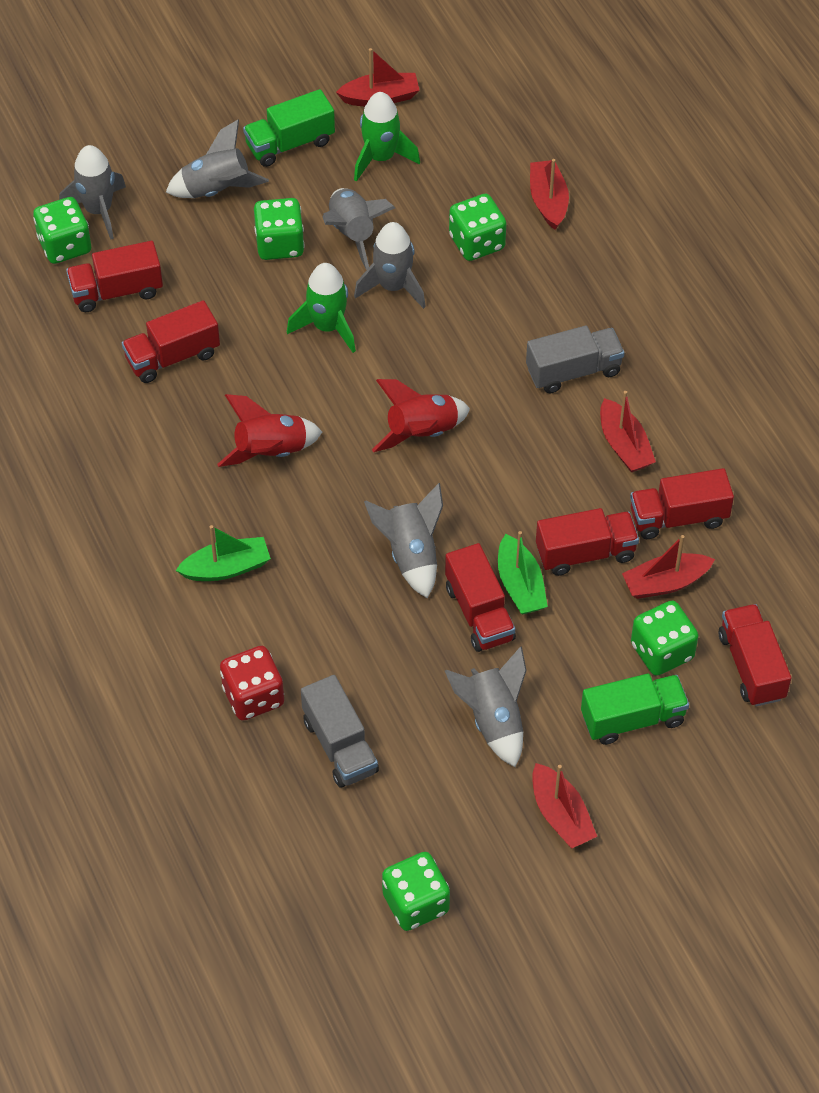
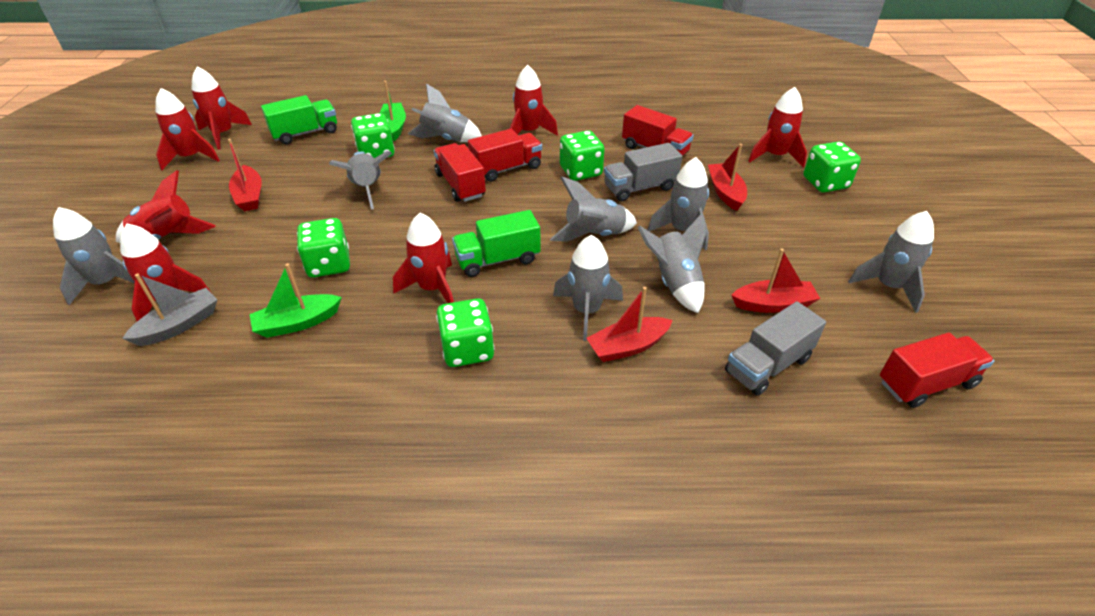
green rocket: 2 -> 0
grey boat: 0 -> 1
grey rocket: 6 -> 8
red boat: 5 -> 4
red dice: 1 -> 0
red rocket: 2 -> 7
red truck: 6 -> 4

